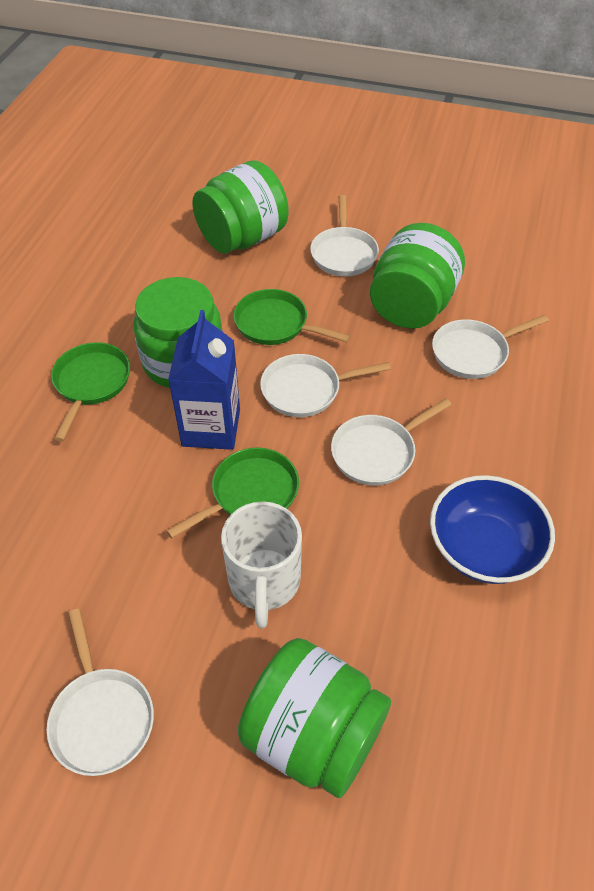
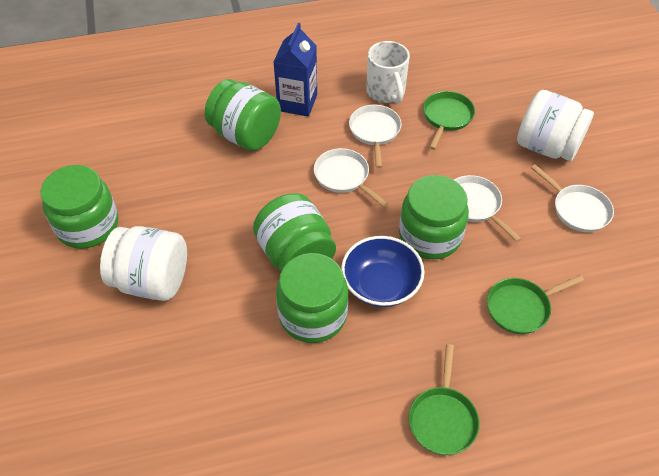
green jar: 4 -> 5
white jar: 0 -> 2
white pan: 5 -> 4

